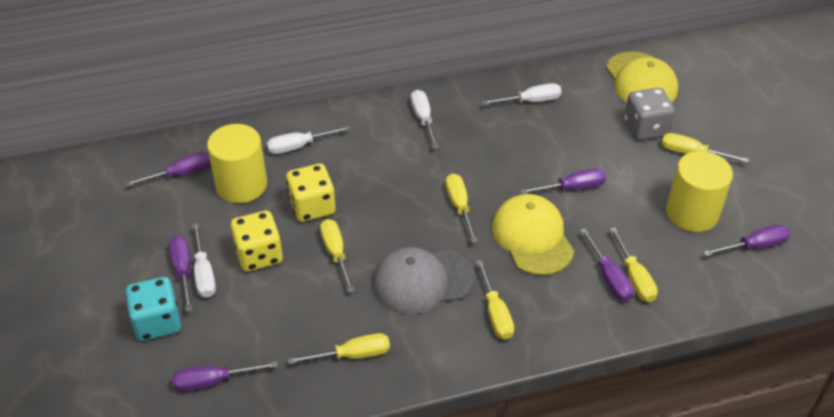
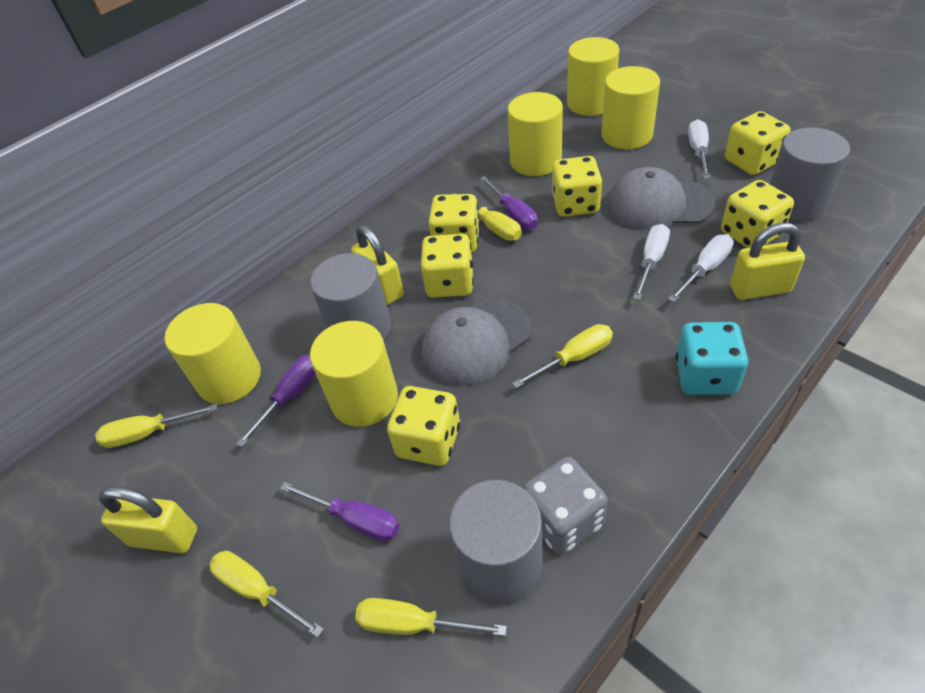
grey cap: 1 -> 2
grey cylinder: 0 -> 3
purple screwdriver: 6 -> 3
white screwdriver: 4 -> 3
yellow cap: 2 -> 0
yellow cylinder: 2 -> 5
yellow dice: 2 -> 6
yellow padlock: 0 -> 3
yellow screwdriver: 6 -> 5

